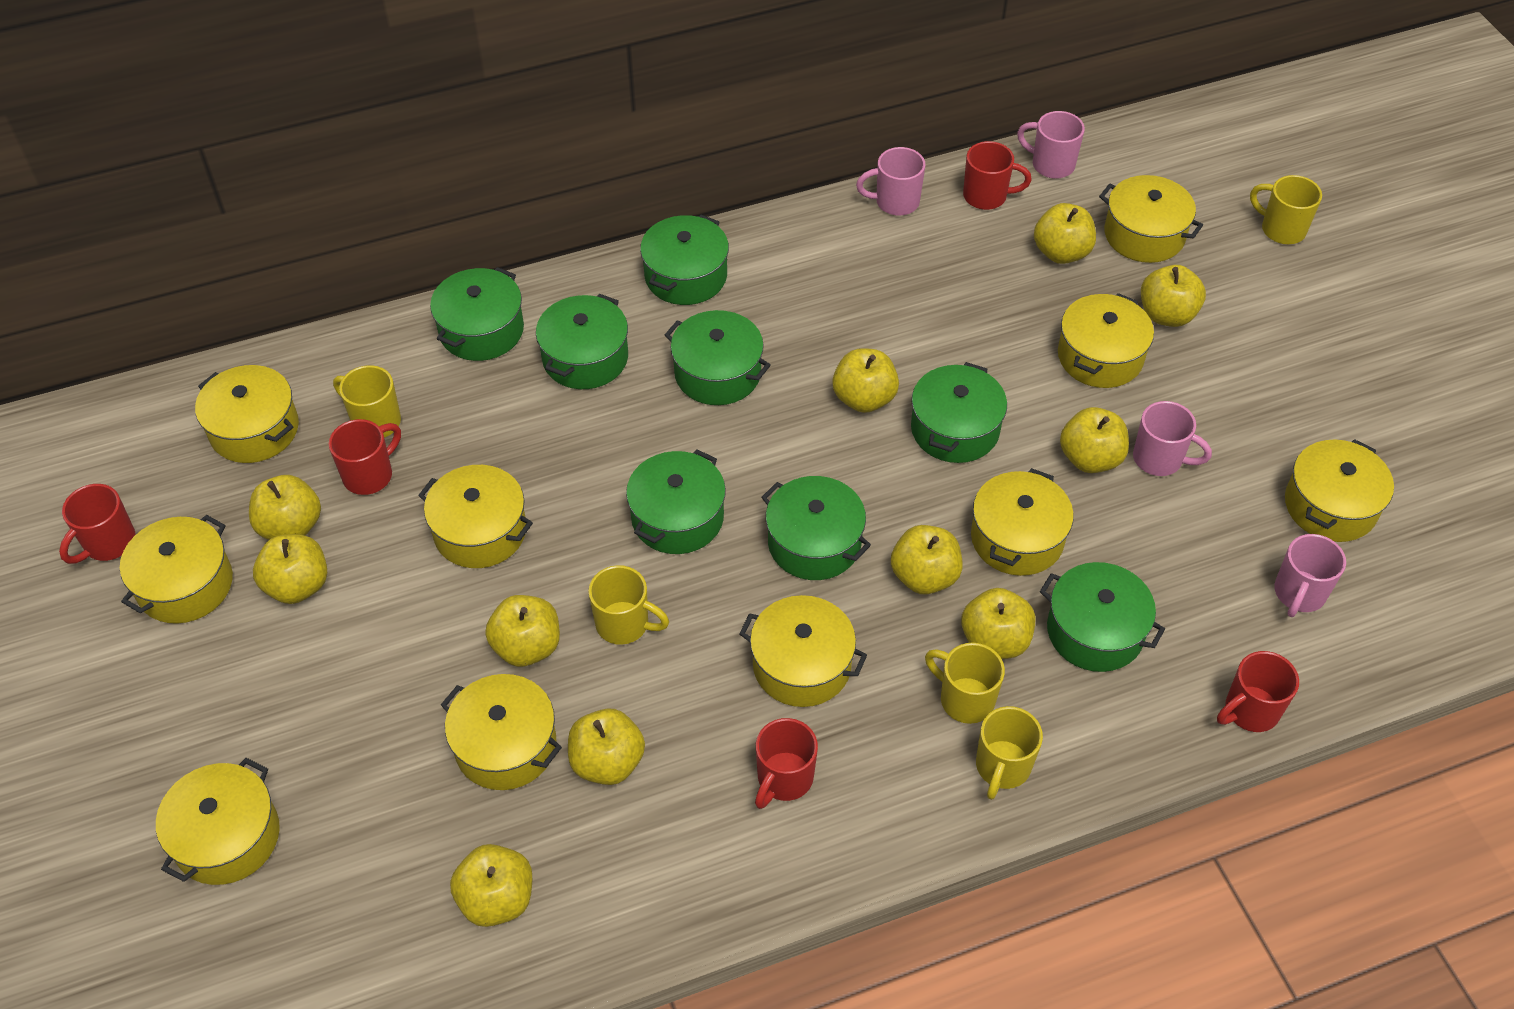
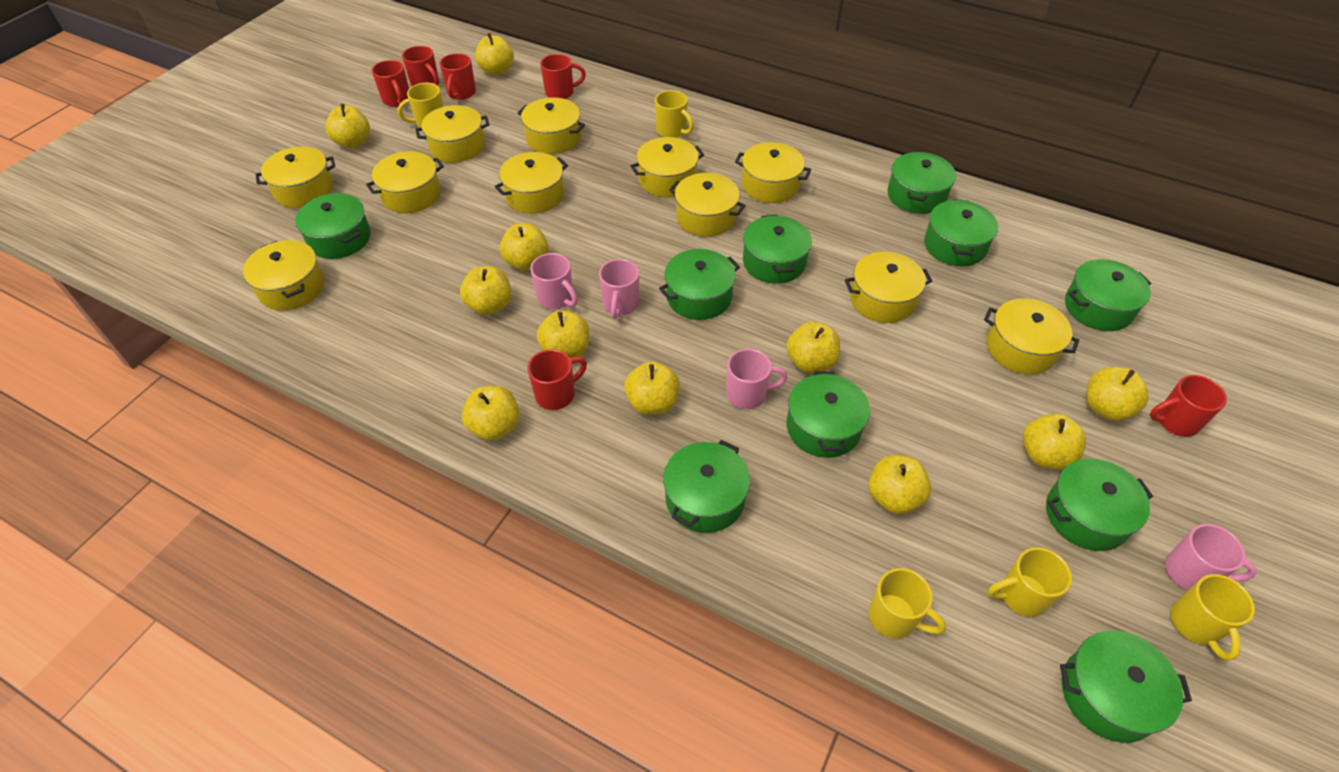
green pot: 8 -> 10
red mug: 5 -> 6
yellow pot: 10 -> 11

